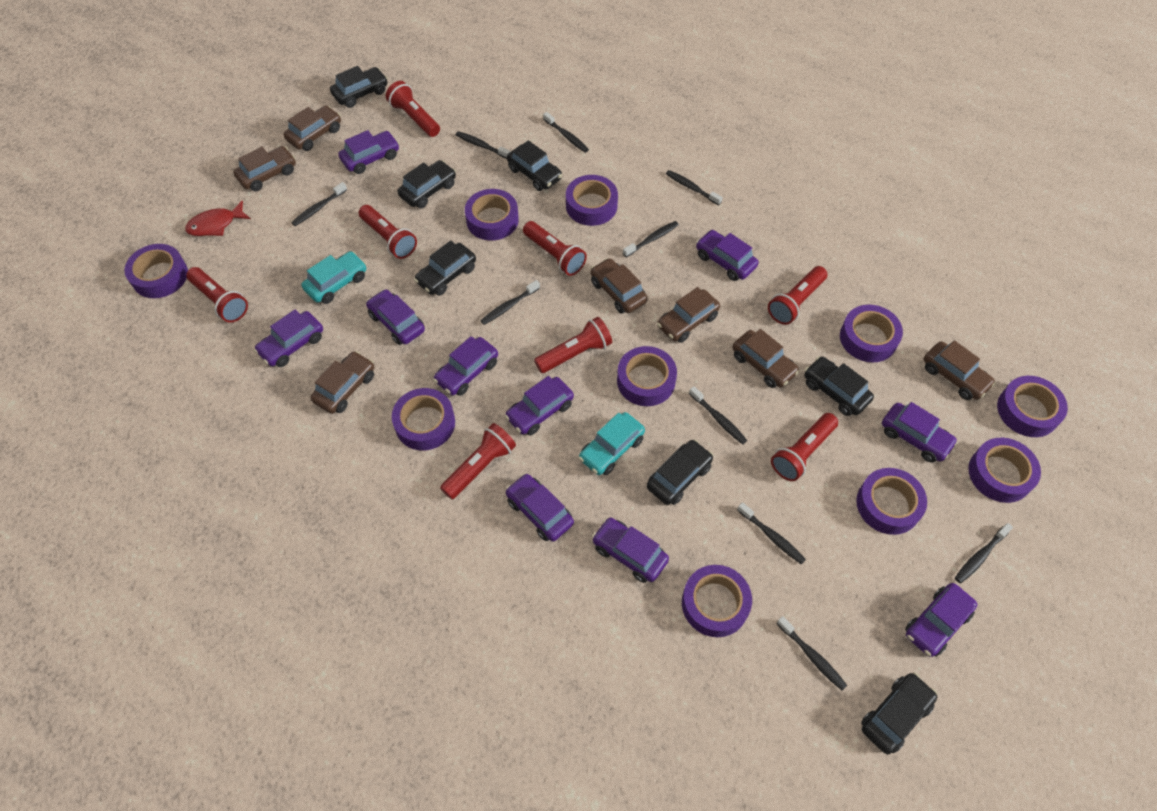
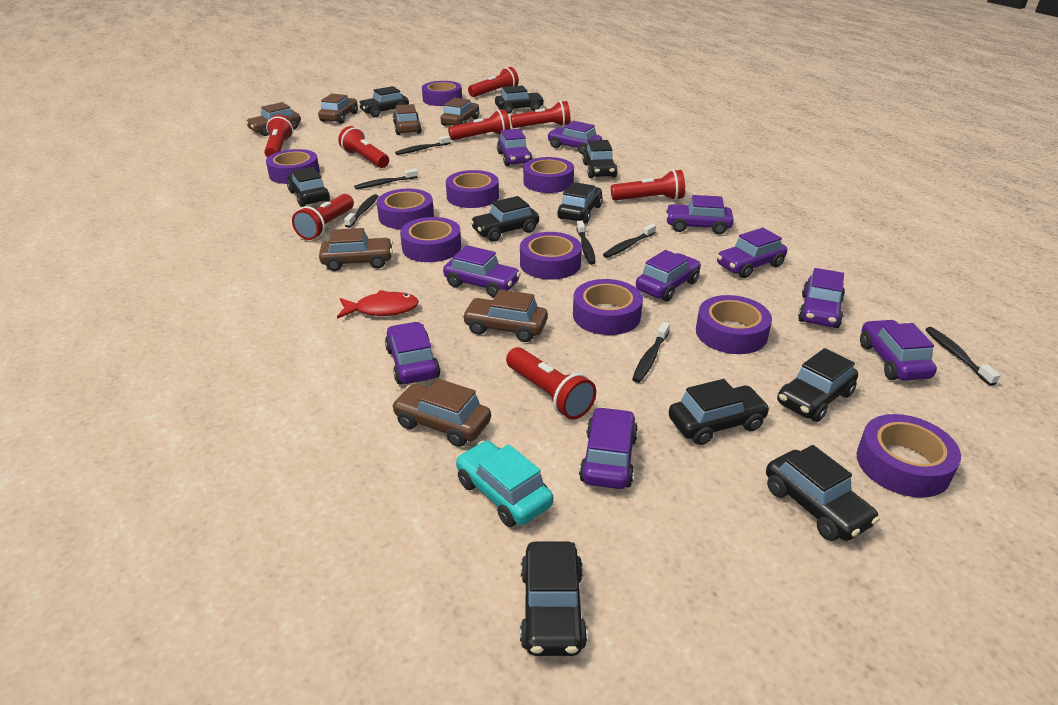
black car: 7 -> 10
black toothbrush: 10 -> 7
turquoise car: 2 -> 1

